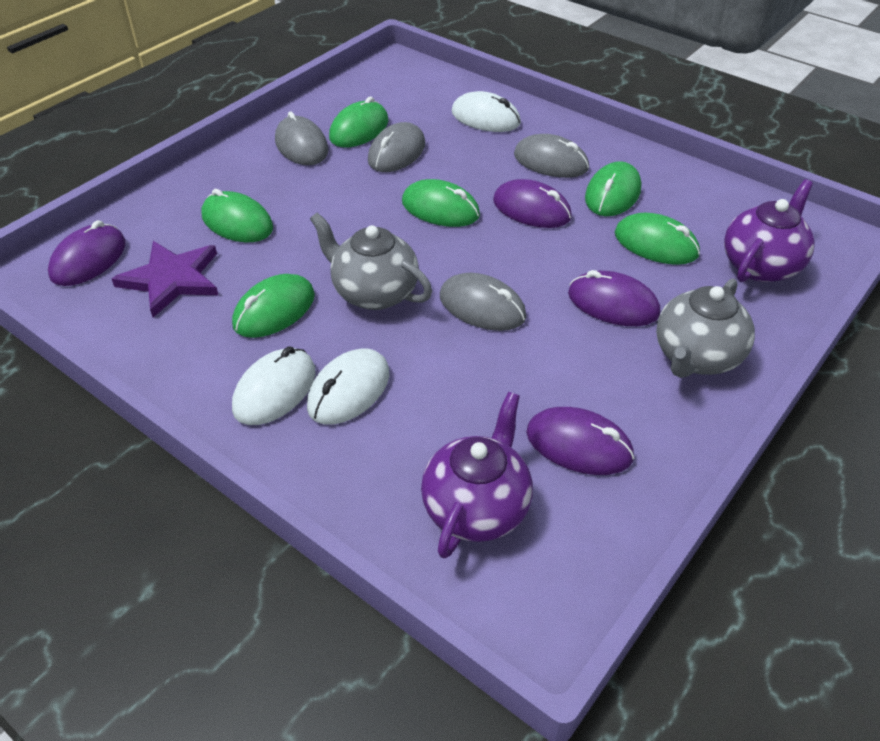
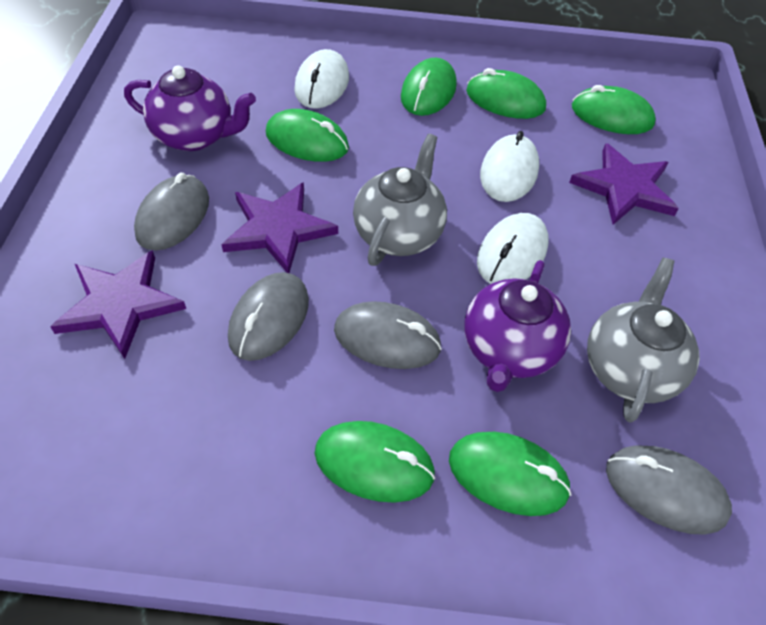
purple mouse: 4 -> 0
purple star: 1 -> 3

